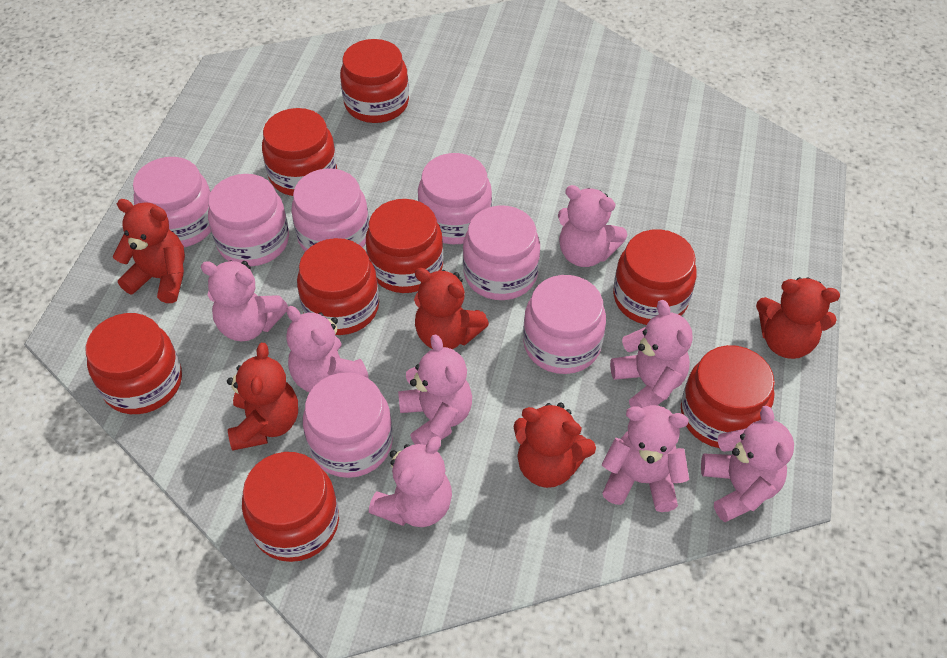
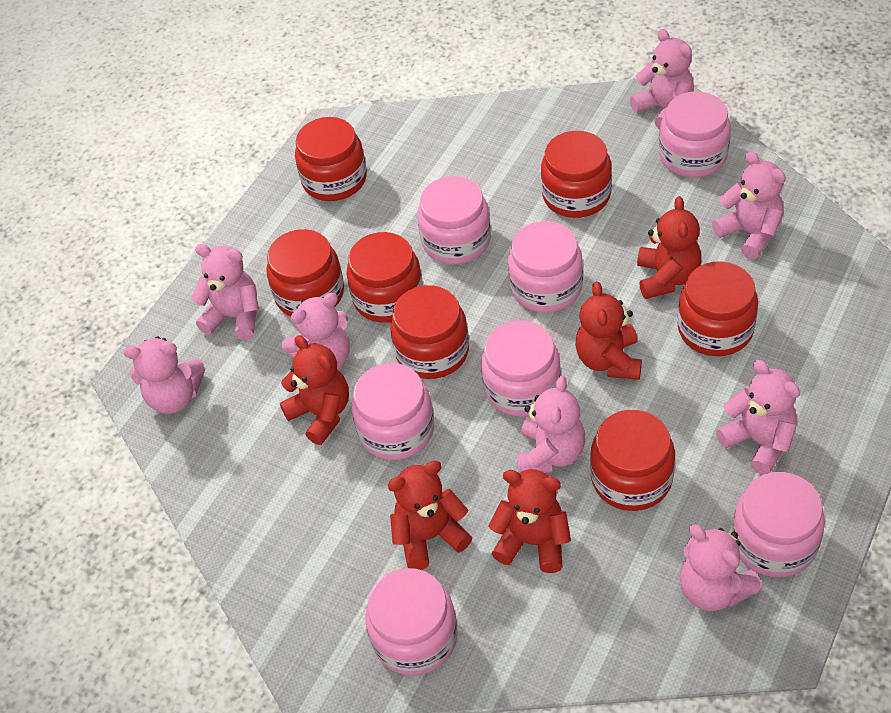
red jar: 8 -> 7

